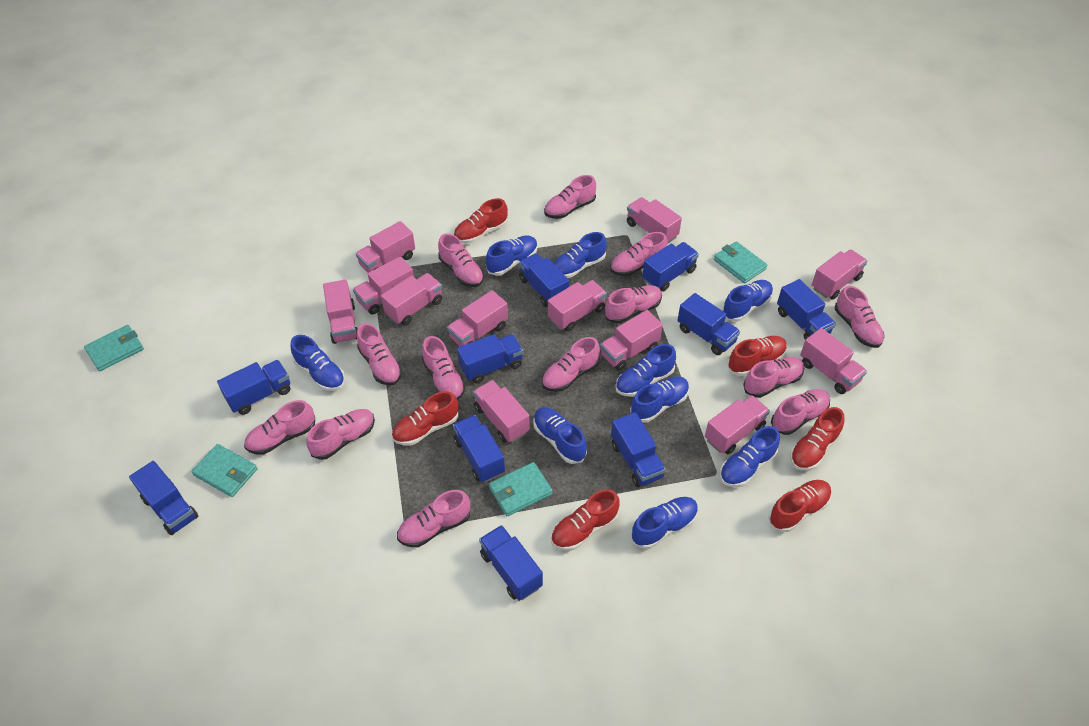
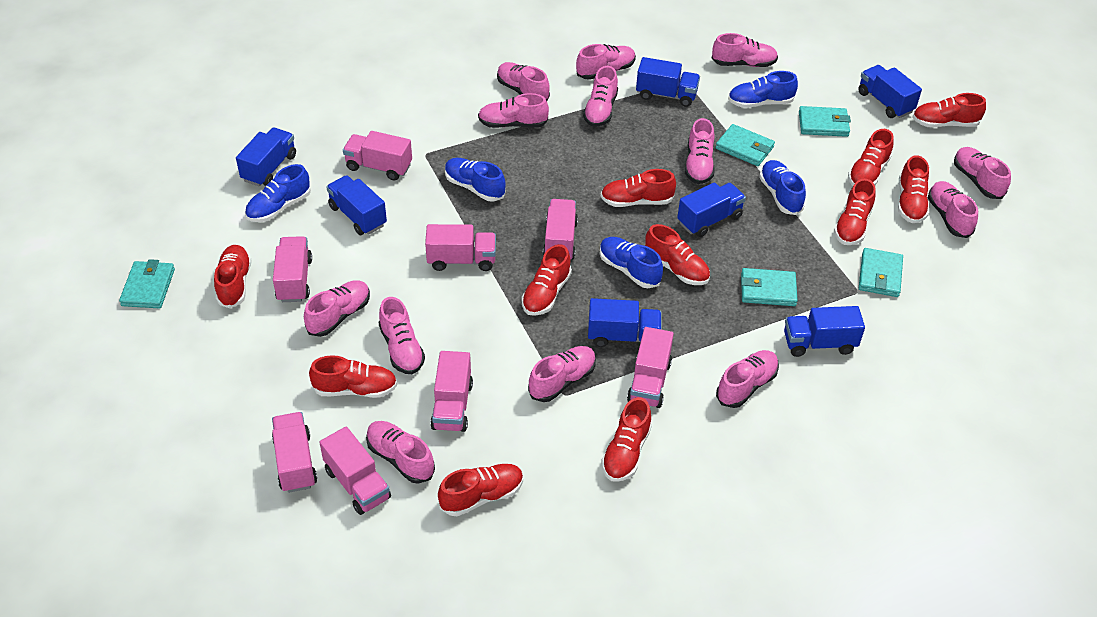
blue shoe: 9 -> 5
blue truck: 10 -> 7
pink truck: 12 -> 8
red shoe: 6 -> 11
turquoise wallet: 4 -> 5

